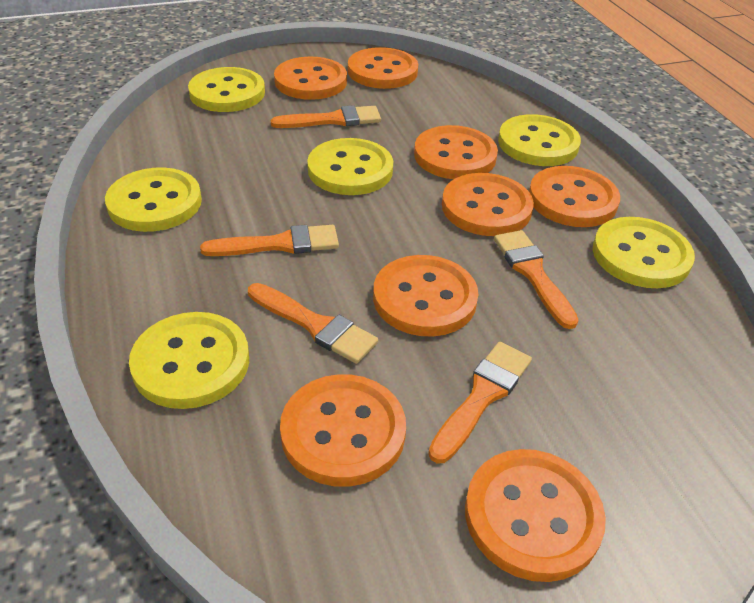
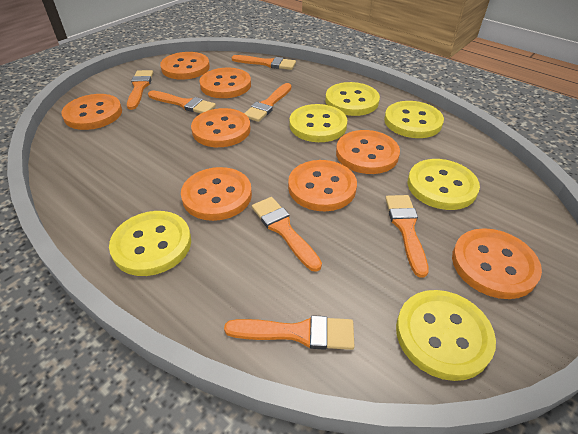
orange brush: 5 -> 7

